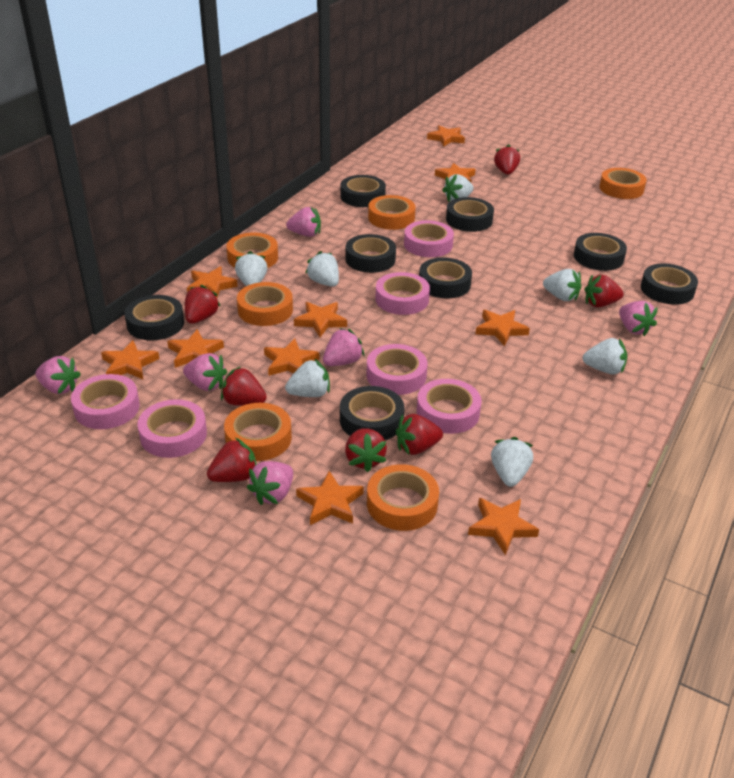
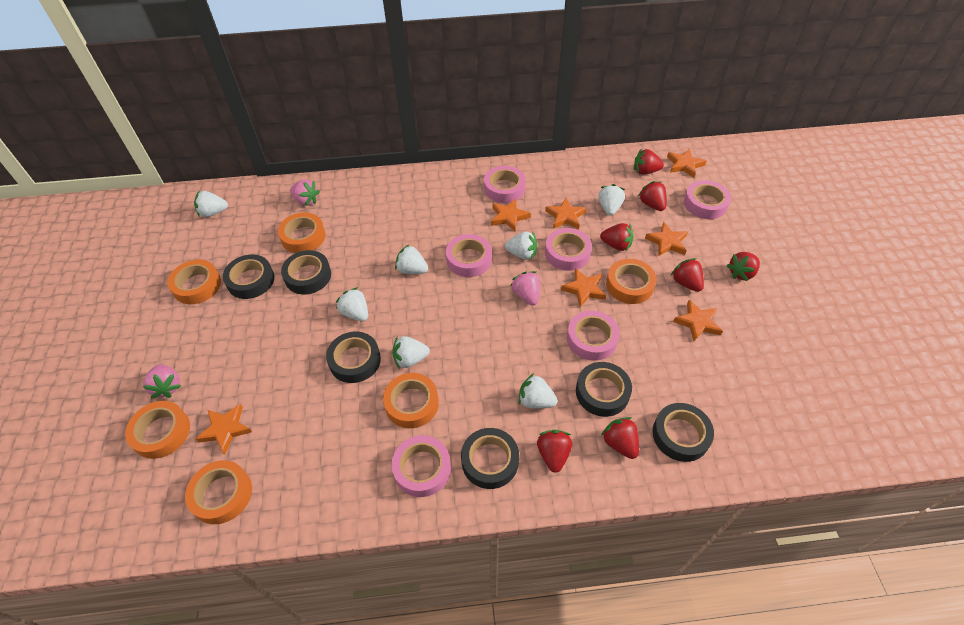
black tape: 8 -> 6
orange star: 10 -> 7
pink strawberry: 6 -> 3

